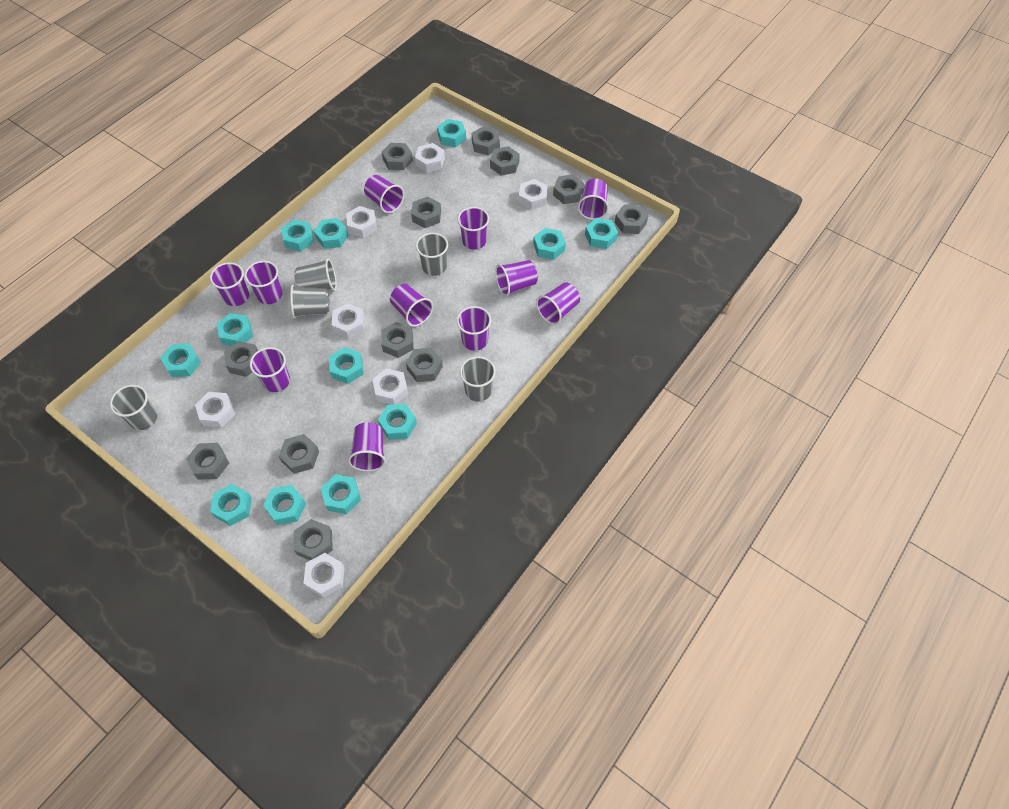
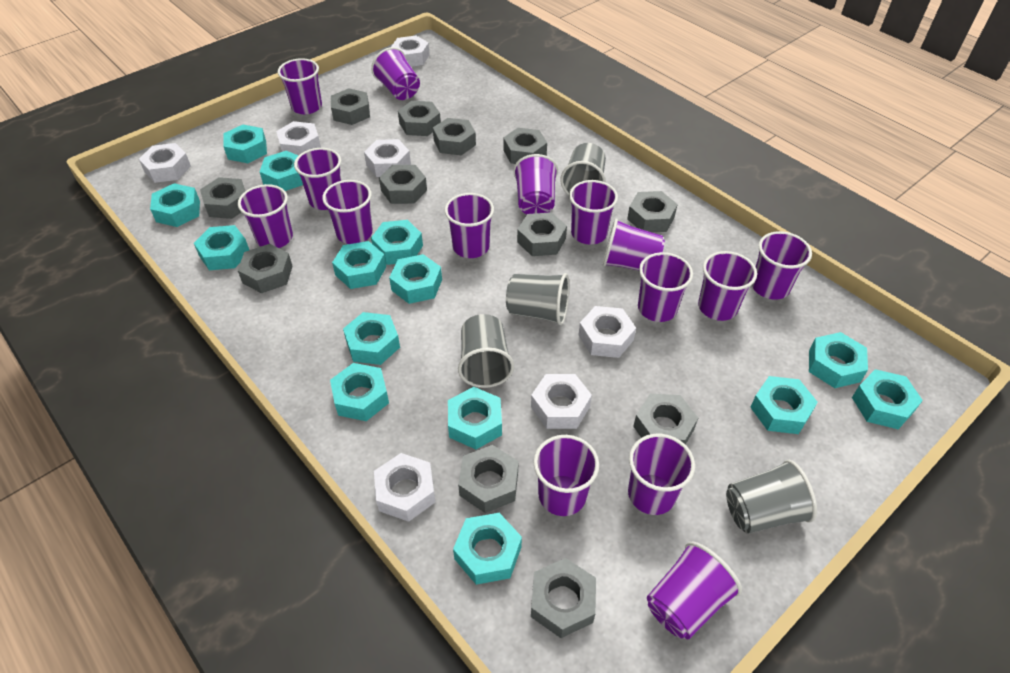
grey cup: 5 -> 4
purple cup: 11 -> 15
turquoise nut: 12 -> 14

